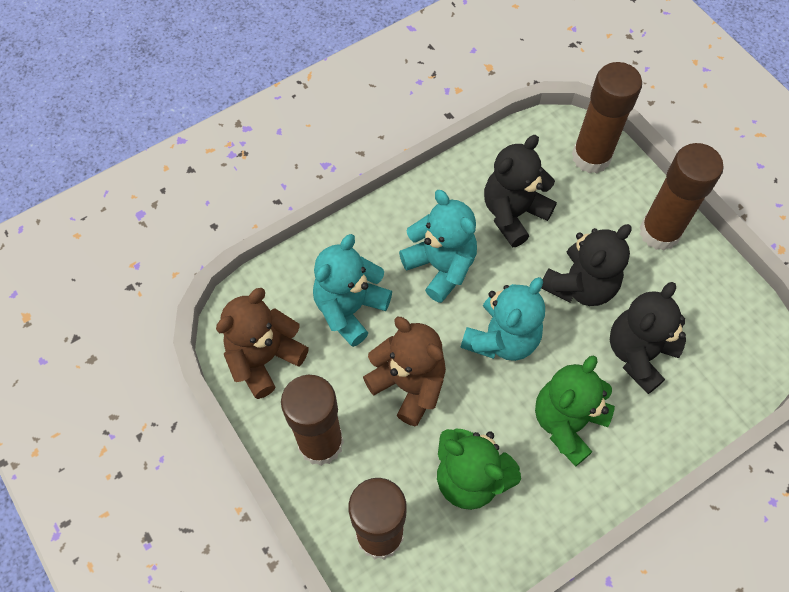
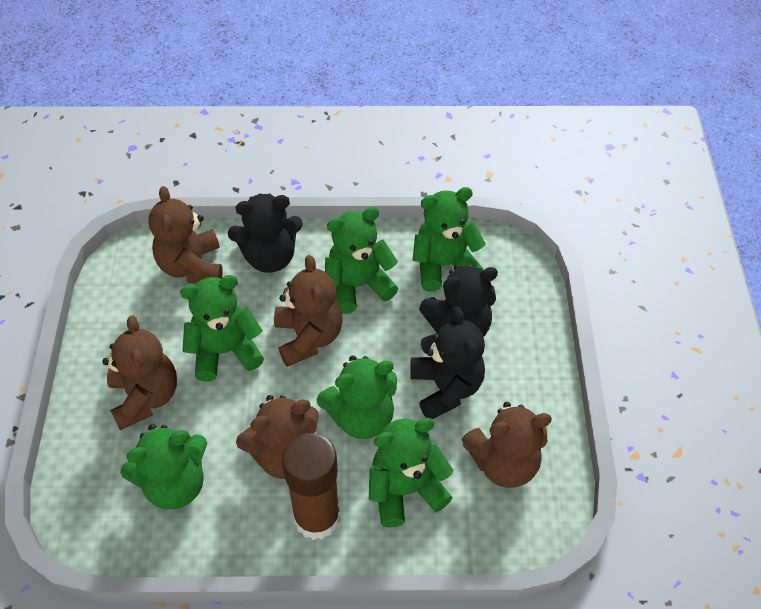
brown glue stick: 4 -> 1
brown teddy bear: 2 -> 5
green teddy bear: 2 -> 6
turquoise teddy bear: 3 -> 0

